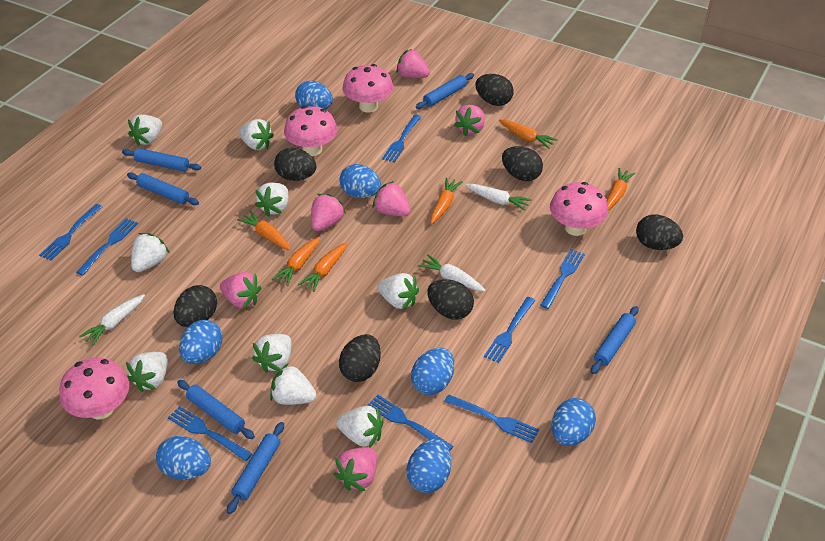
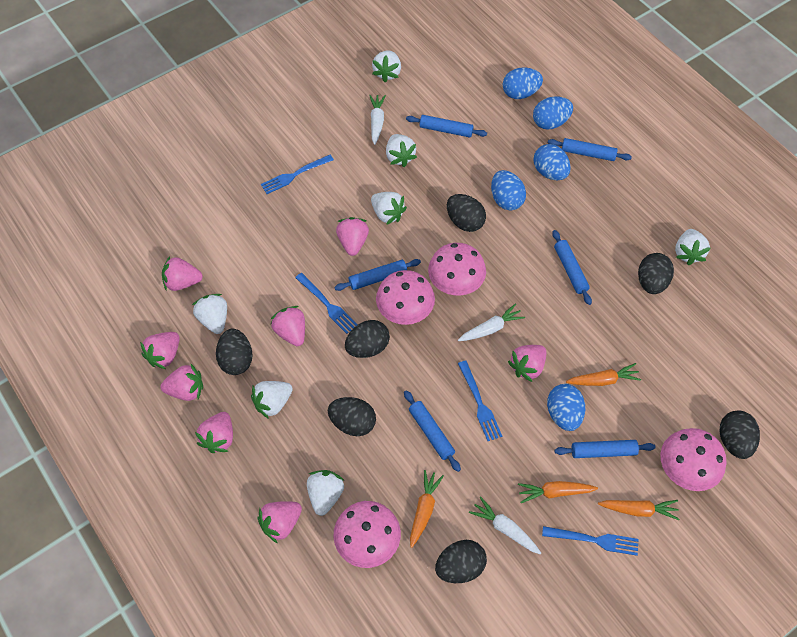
blue egg: 7 -> 5
blue fork: 8 -> 4
orange carrot: 6 -> 4
pink strawberry: 6 -> 8
white strawberry: 9 -> 7

